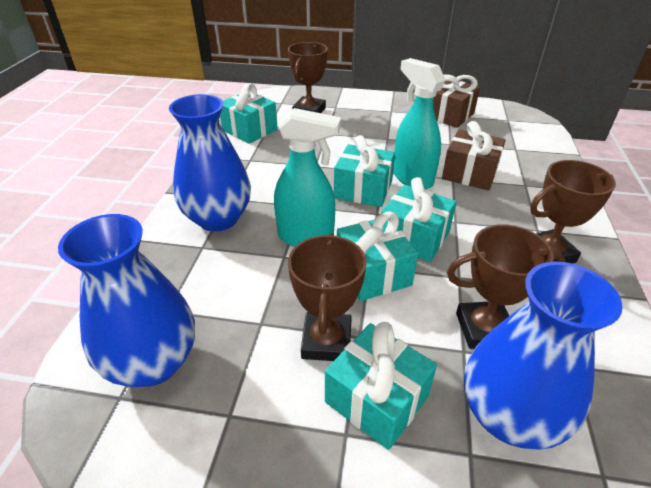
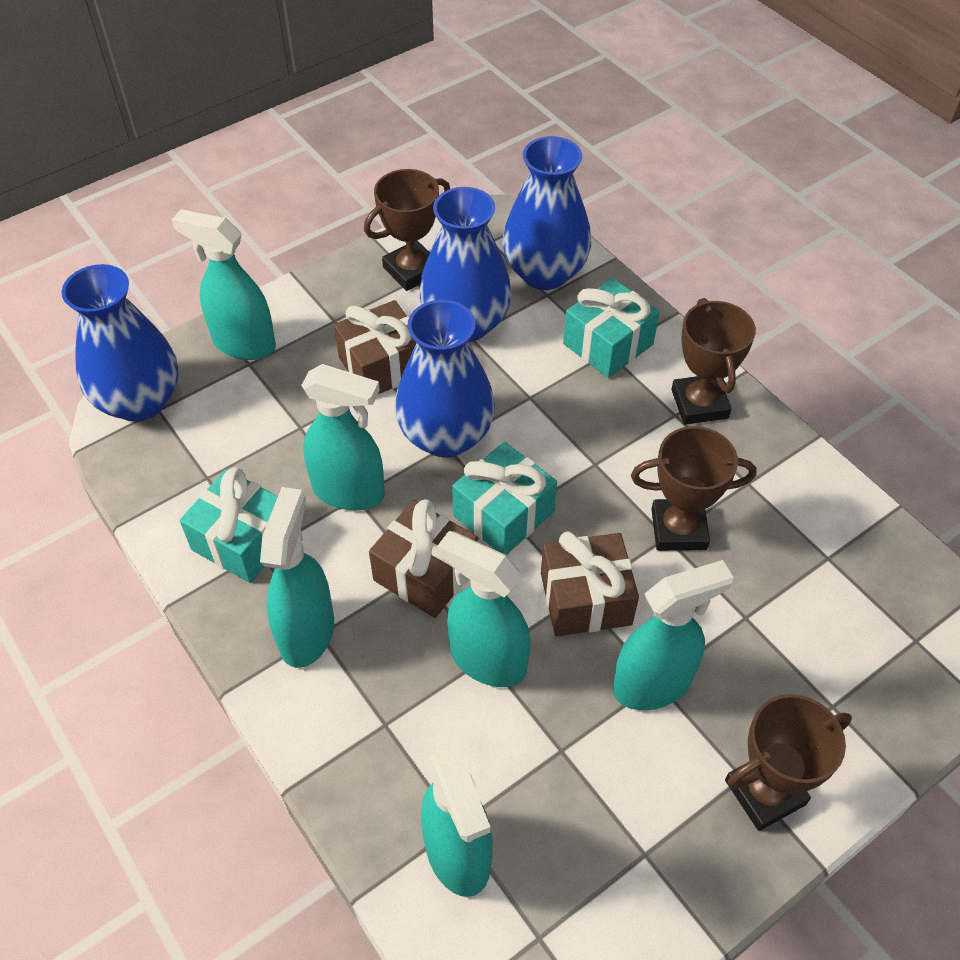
blue vase: 3 -> 4
brown gift: 2 -> 3
turquoise gift: 5 -> 3
turquoise spray bottle: 2 -> 6

